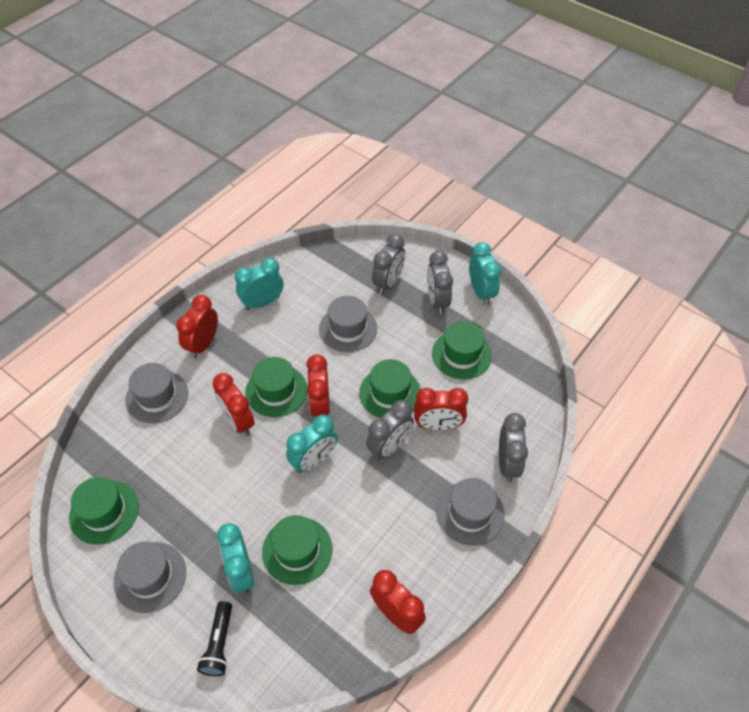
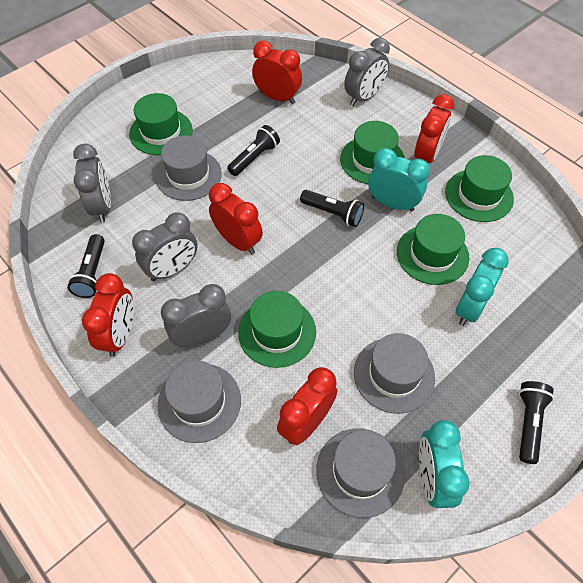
black flashlight: 1 -> 4
turquoise clock: 4 -> 3

